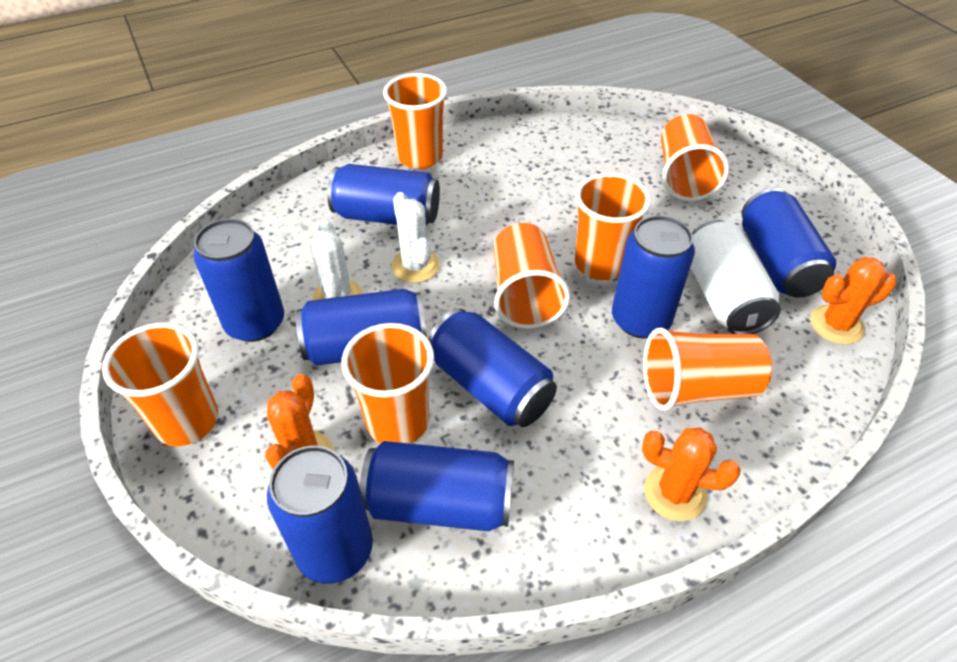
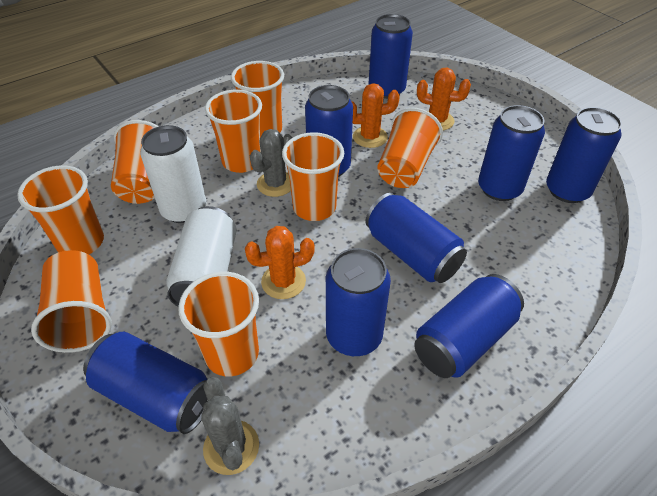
grey cactus: 0 -> 2
orange cup: 7 -> 8
white cactus: 2 -> 0
white can: 1 -> 2

